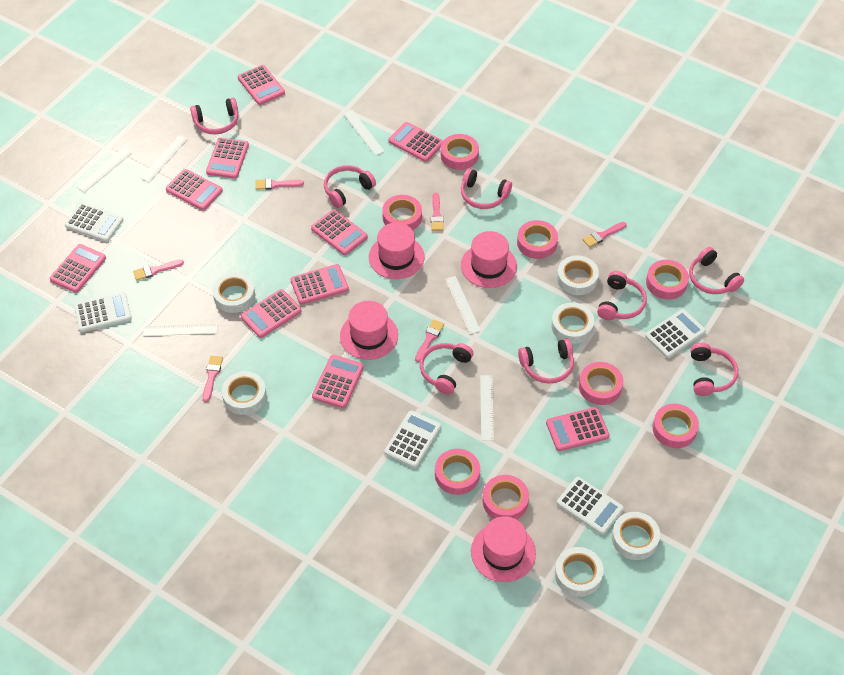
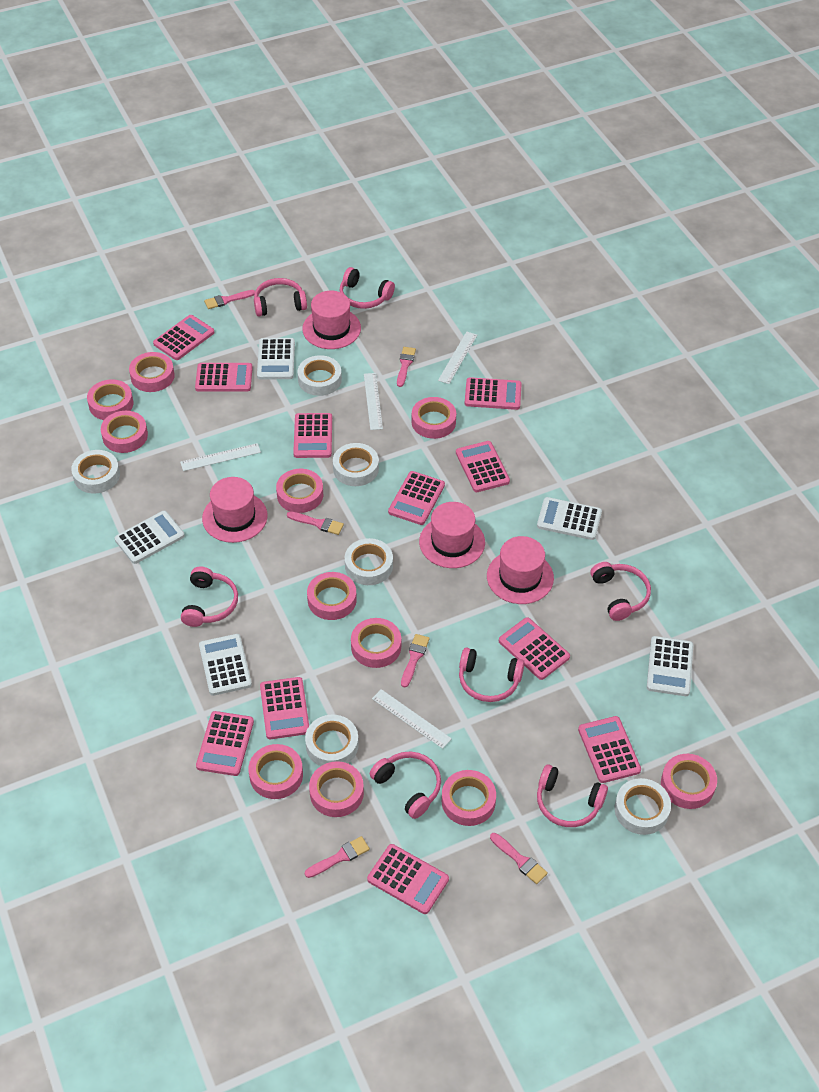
pink calculator: 10 -> 11
pink headphones: 8 -> 7
pink tape: 8 -> 11
white ruler: 6 -> 4

